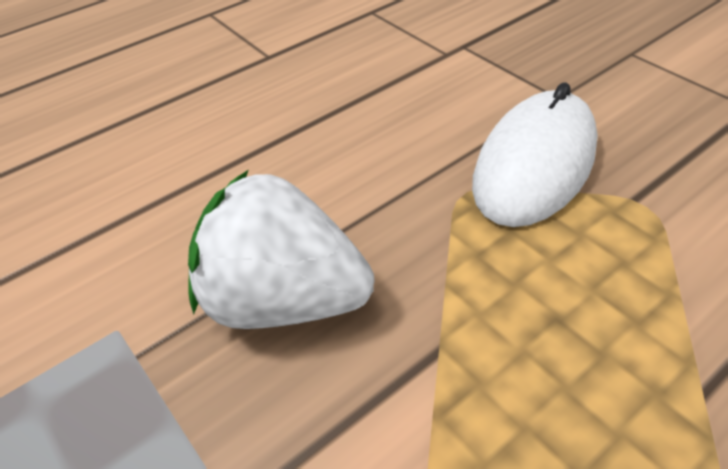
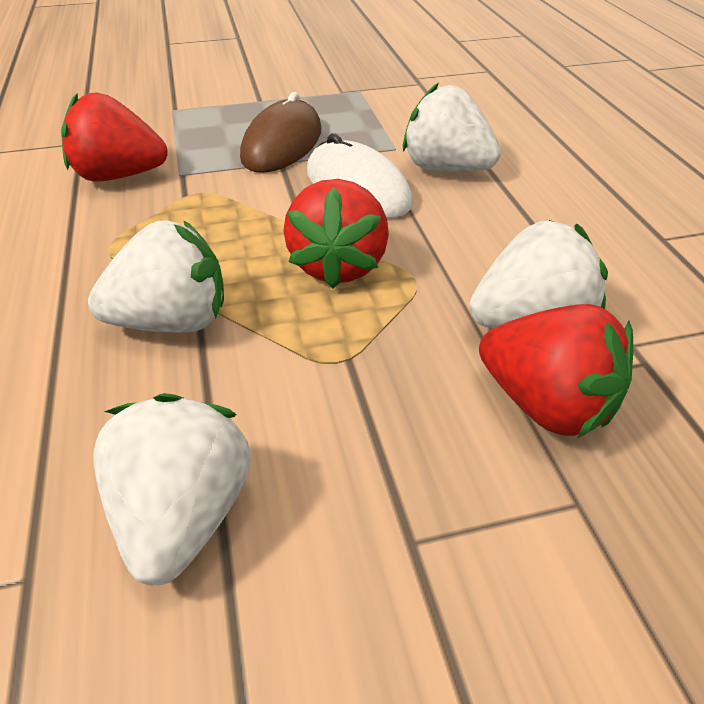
brown mouse: 0 -> 1
red strawberry: 0 -> 3
white strawberry: 1 -> 4

